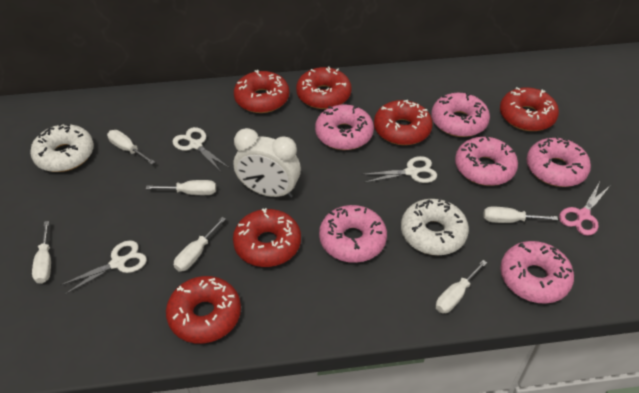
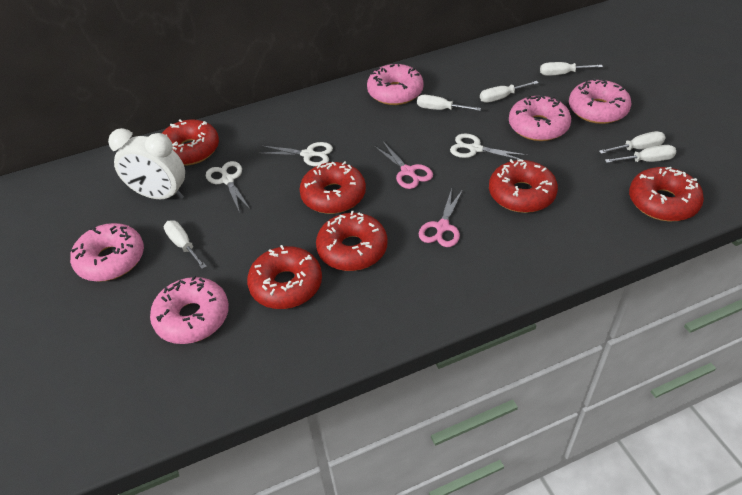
pink donut: 6 -> 5
pink scissors: 1 -> 2
white donut: 2 -> 0

